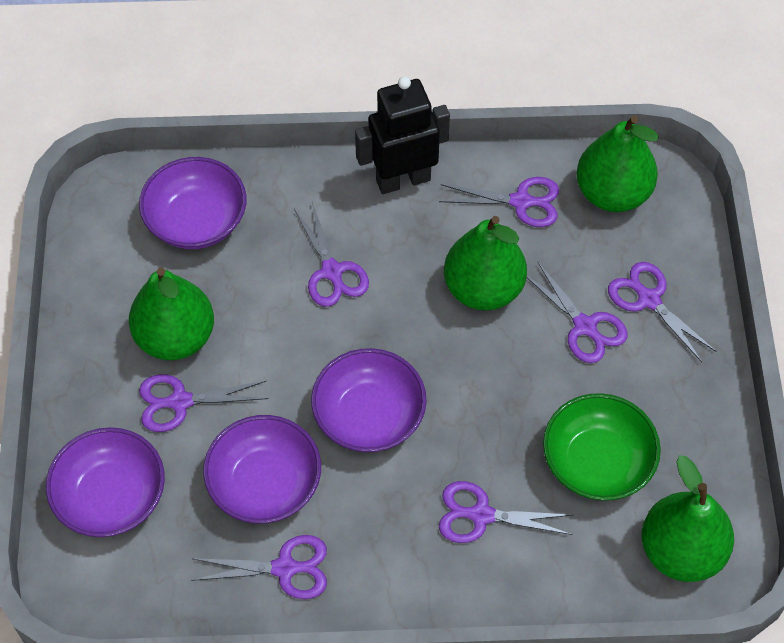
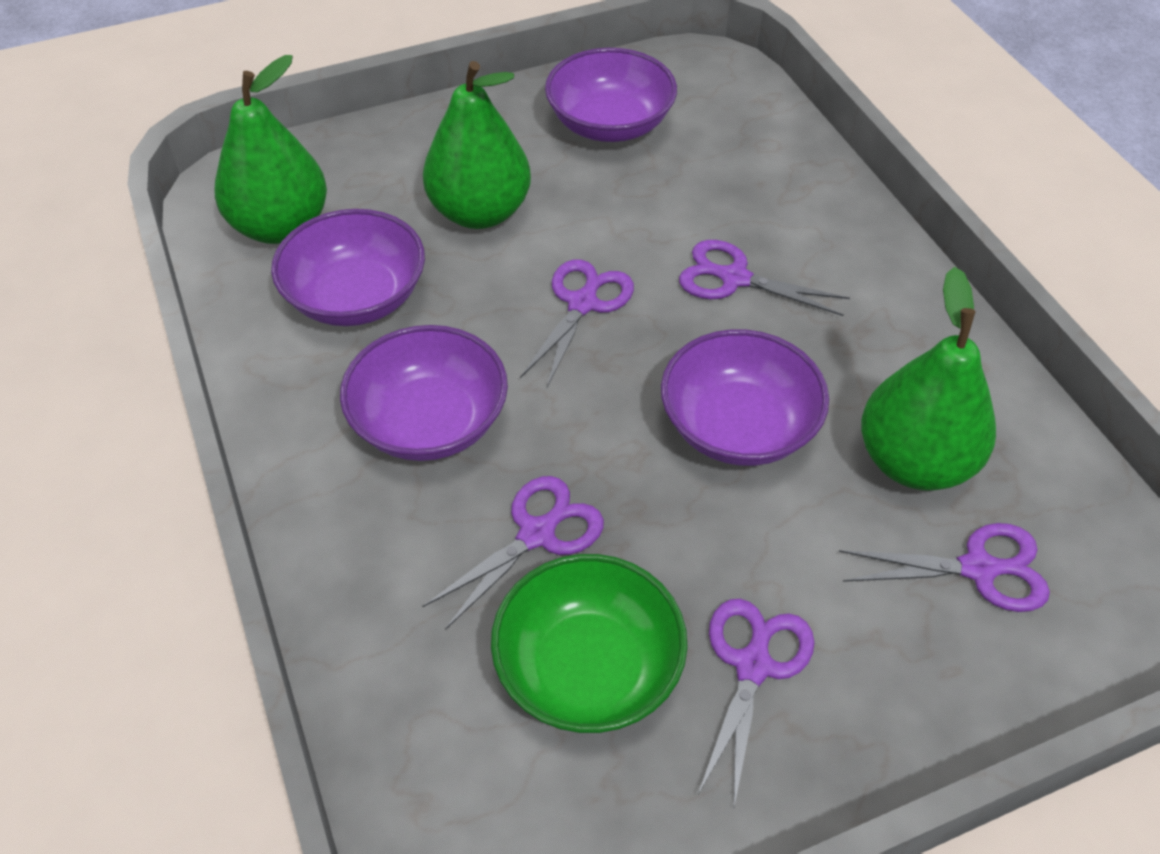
black robot: 1 -> 0
green pear: 4 -> 3
purple scissors: 7 -> 5

